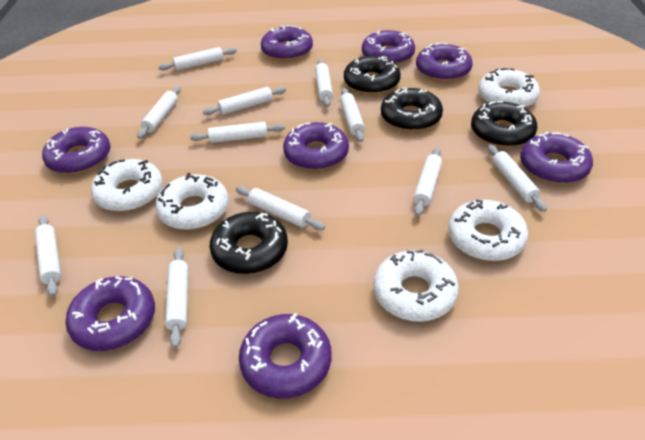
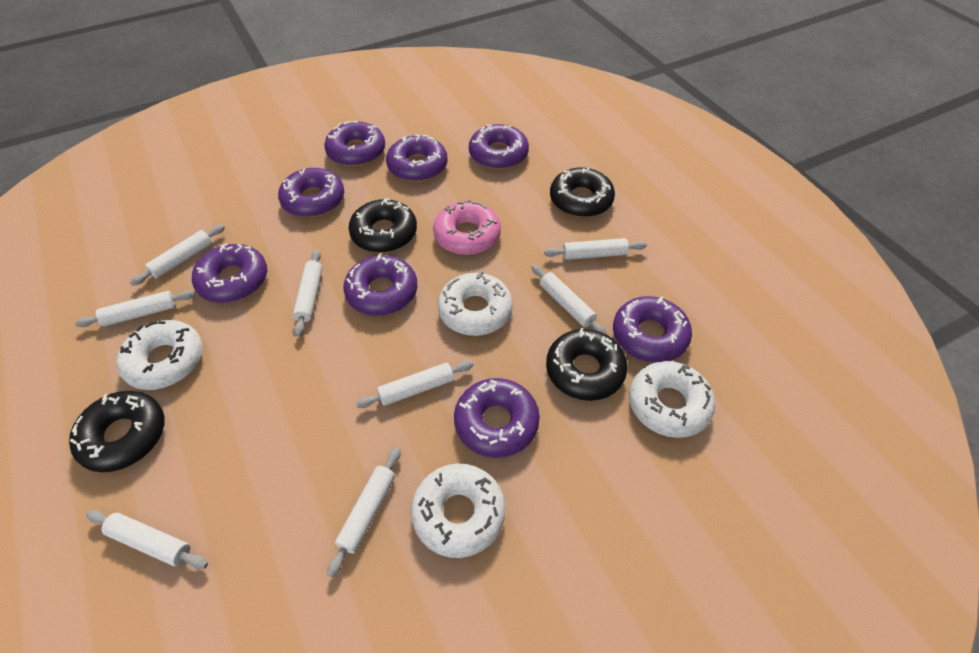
pink donut: 0 -> 1
white donut: 5 -> 4
white rolling pin: 11 -> 8

